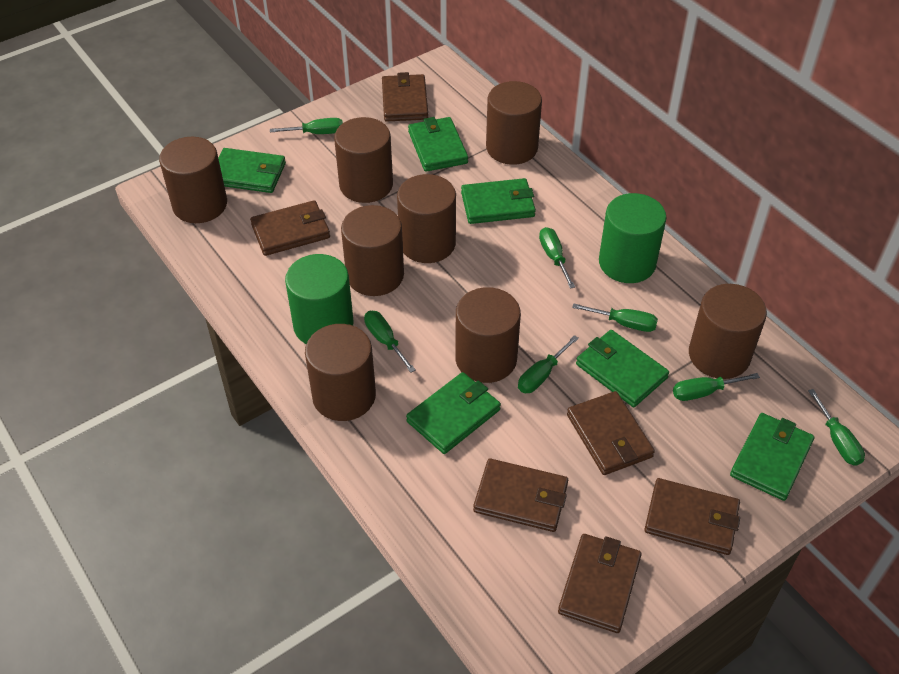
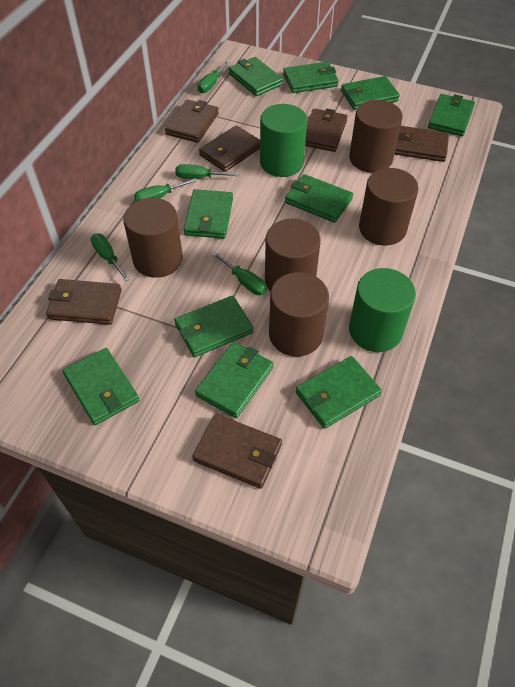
brown cylinder: 8 -> 5
green screwdriver: 7 -> 5
green wallet: 6 -> 10

